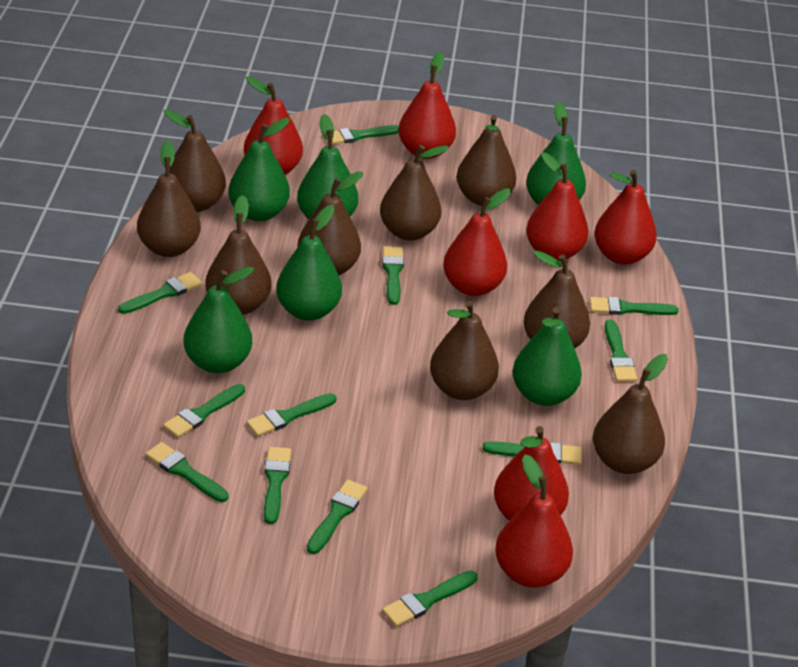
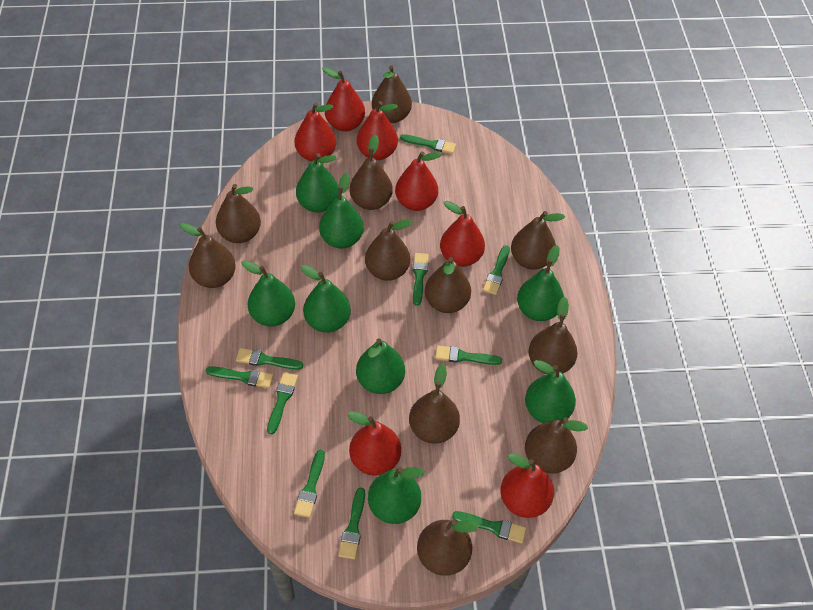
brown pear: 9 -> 11
green brush: 12 -> 10
green pear: 6 -> 8

